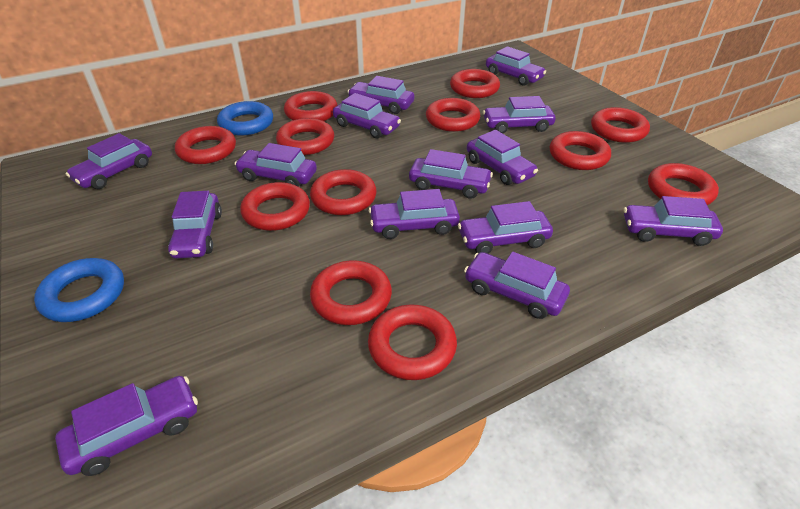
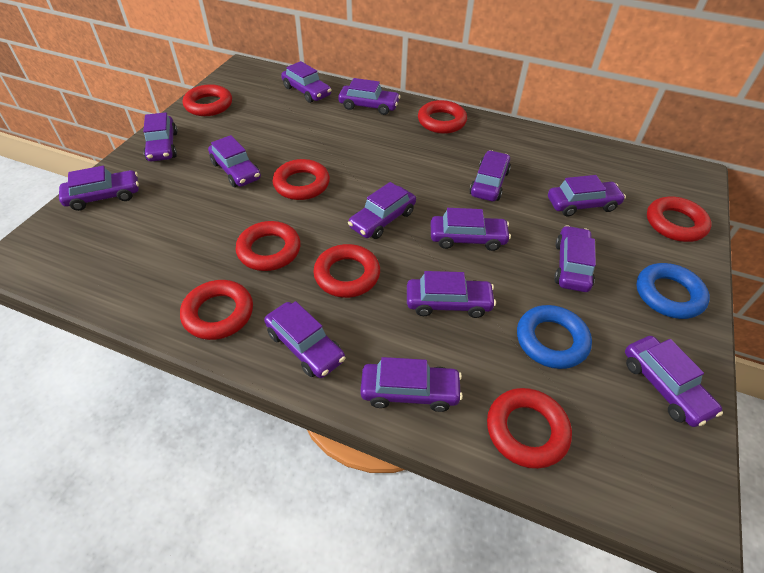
red ring: 12 -> 8

